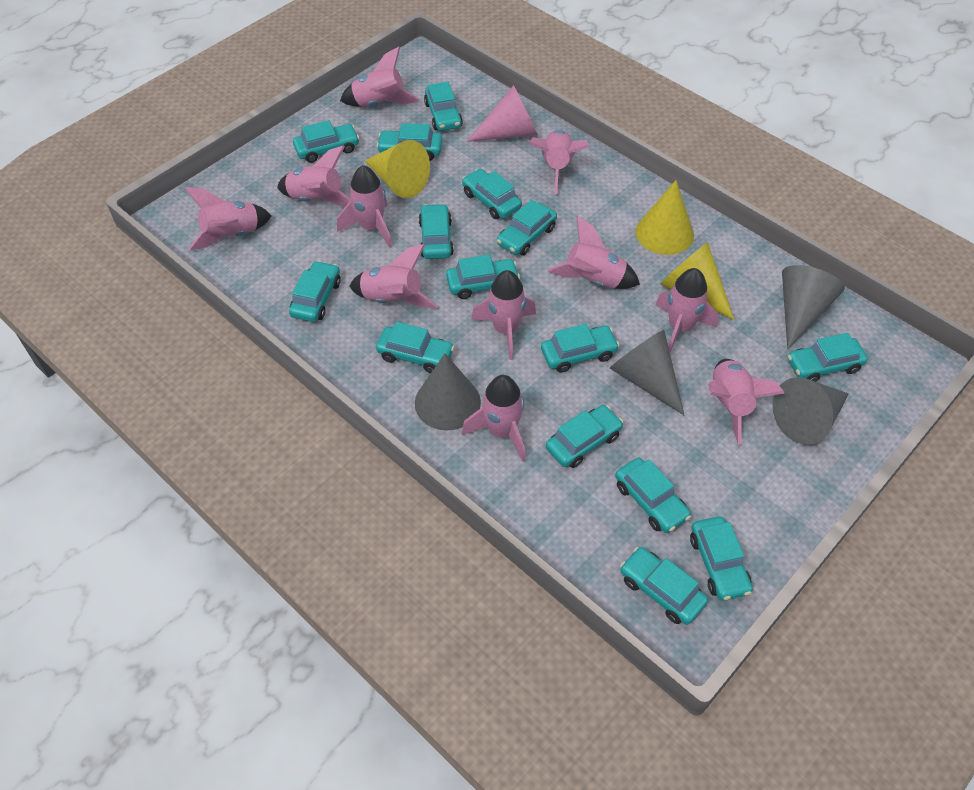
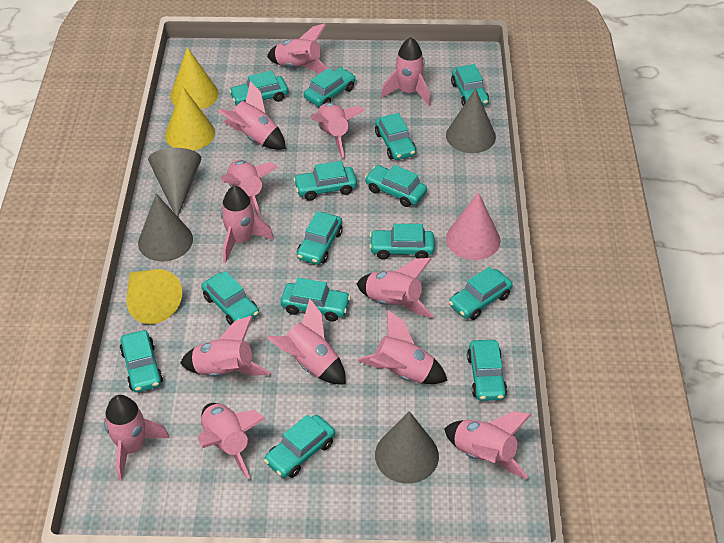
pink rocket: 11 -> 13
turquoise car: 15 -> 14

